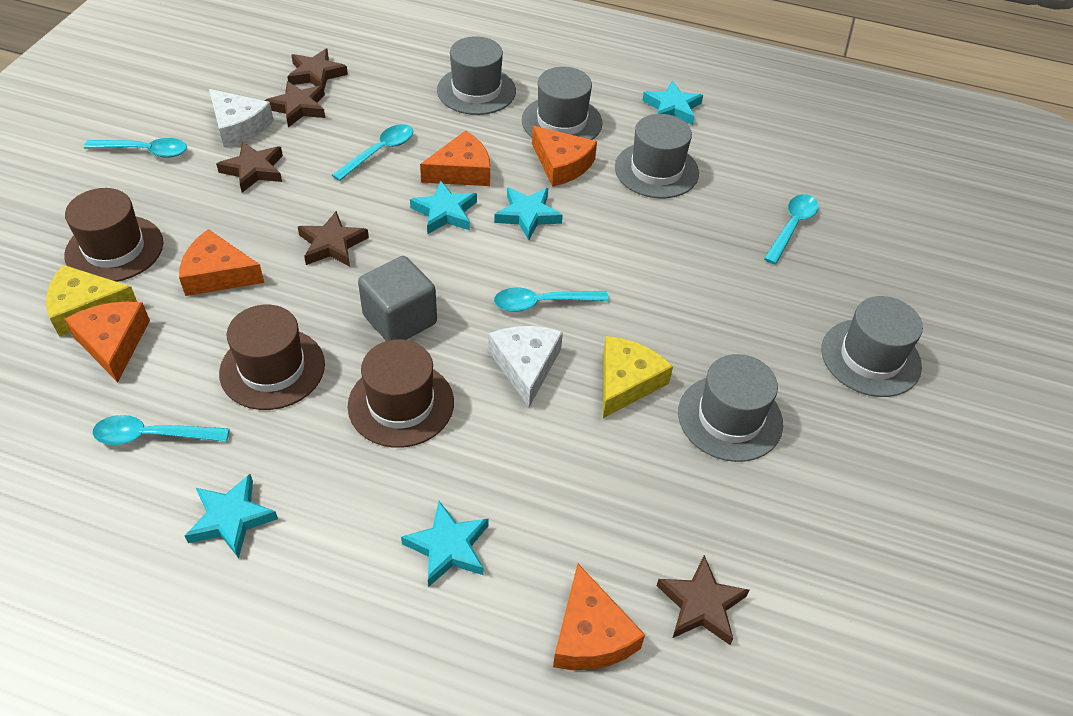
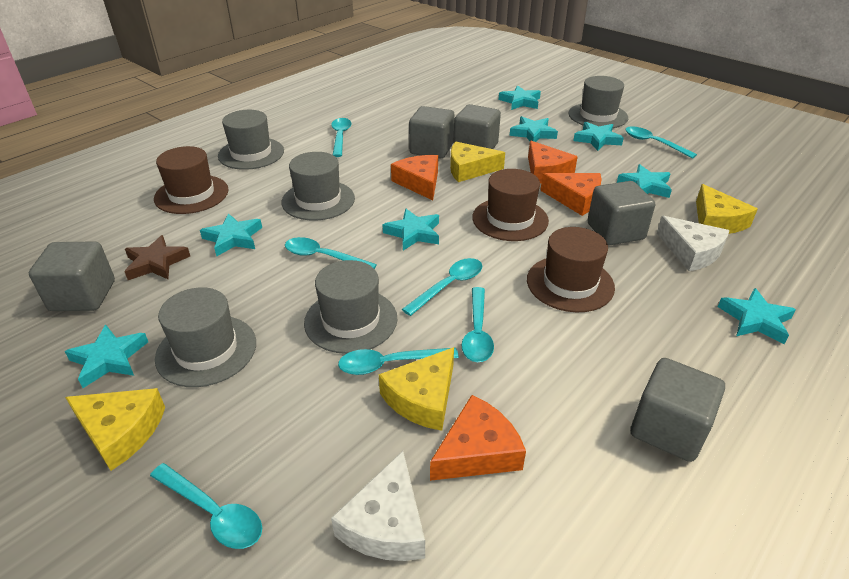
brown star: 5 -> 1
grey cube: 1 -> 5
orange cheese: 5 -> 4
turquoise spoon: 5 -> 7
turquoise star: 5 -> 8
yellow cheese: 2 -> 4

